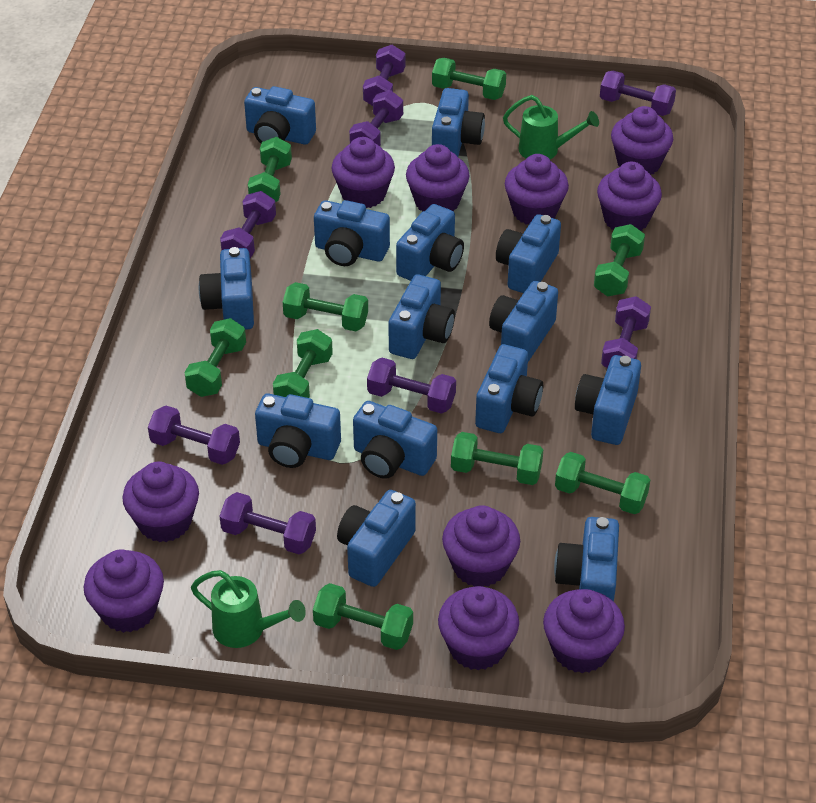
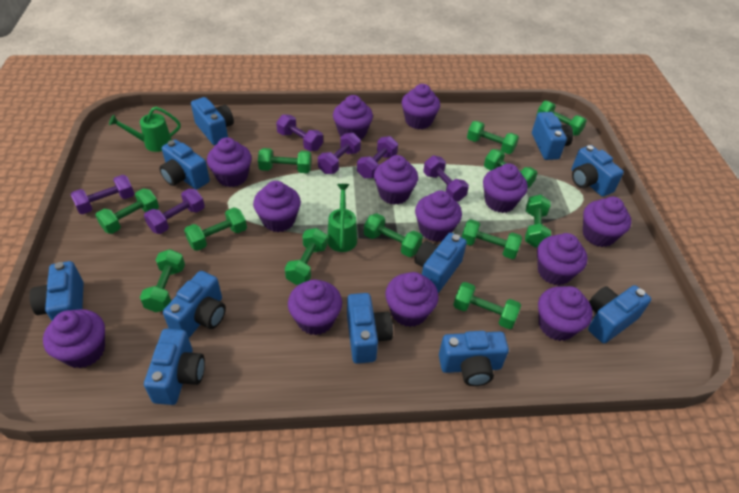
blue camera: 14 -> 11
green dumbbell: 9 -> 12
purple cupcake: 10 -> 13
purple dumbbell: 8 -> 6

